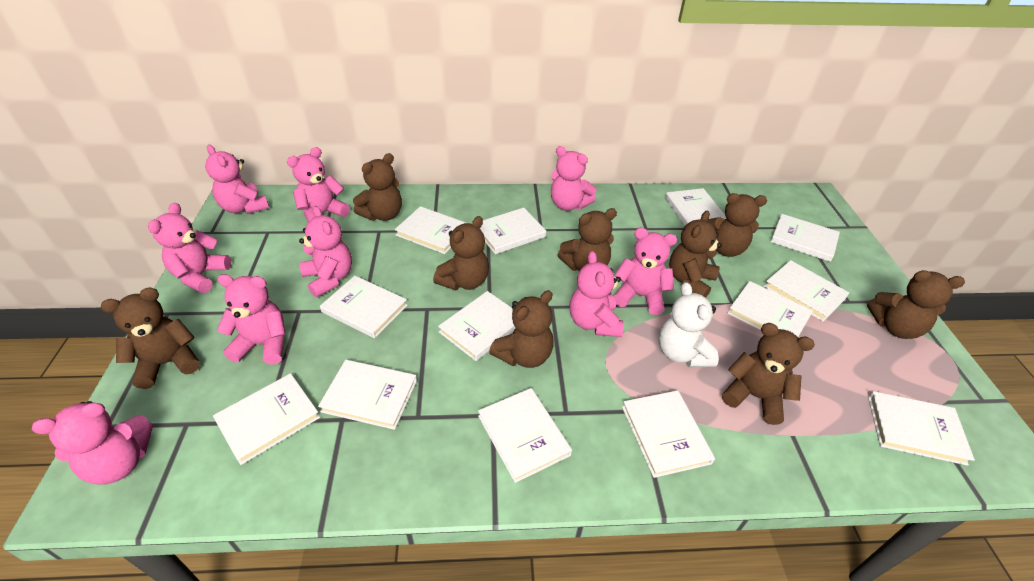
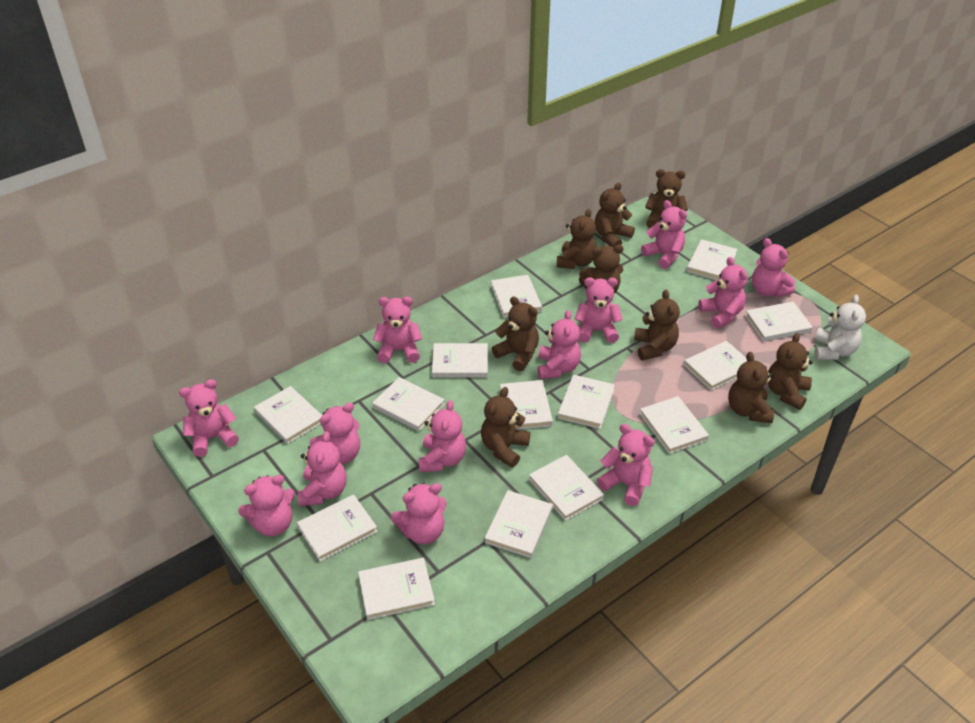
pink teddy bear: 9 -> 13
white book: 13 -> 14

